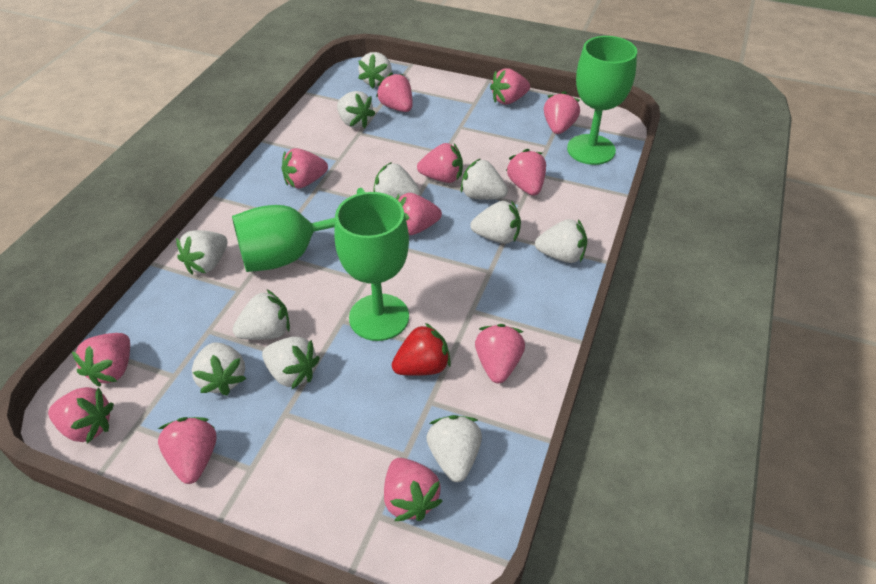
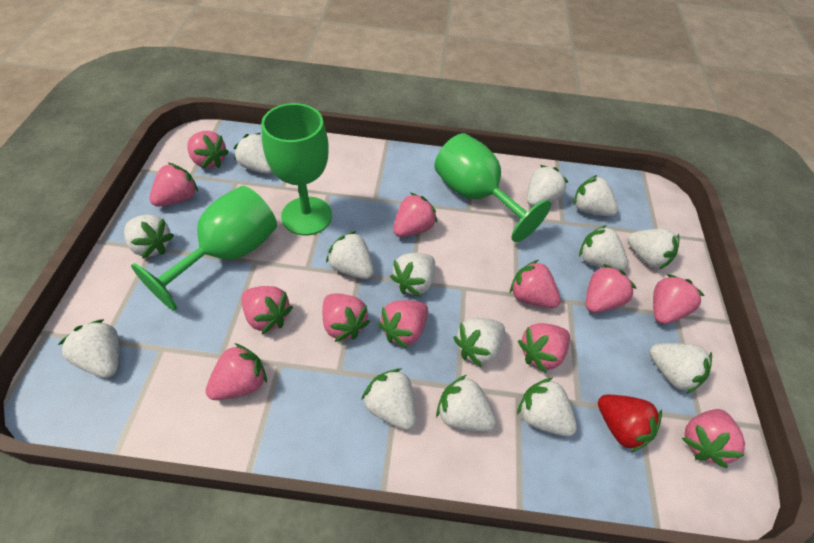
white strawberry: 11 -> 14

